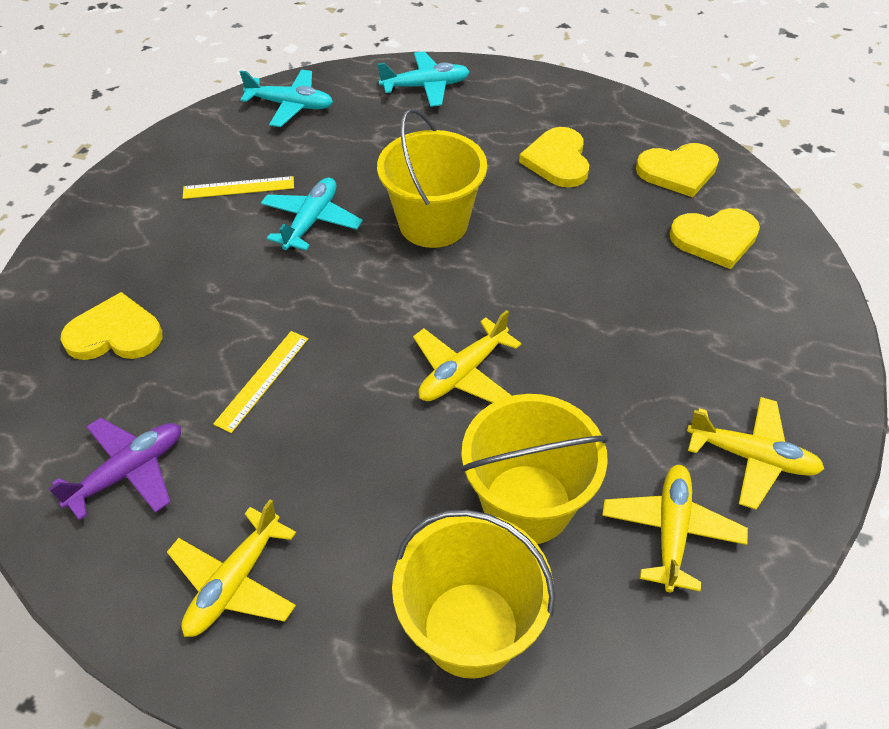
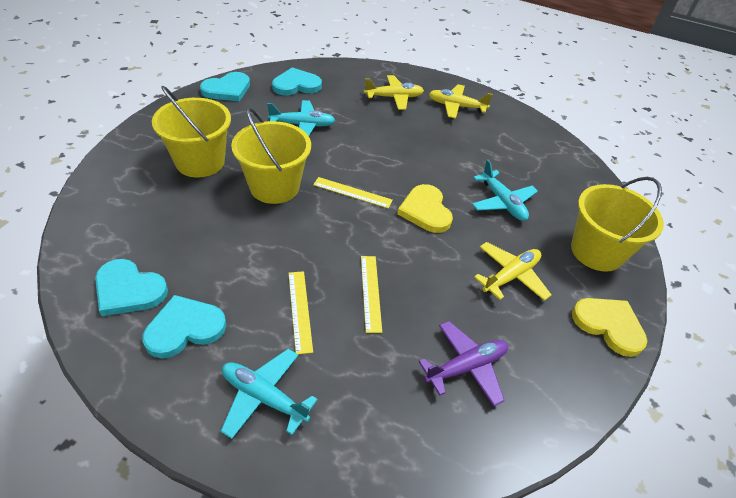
turquoise heart: 0 -> 4
yellow heart: 4 -> 2
yellow plane: 4 -> 3
yellow ruler: 2 -> 3

